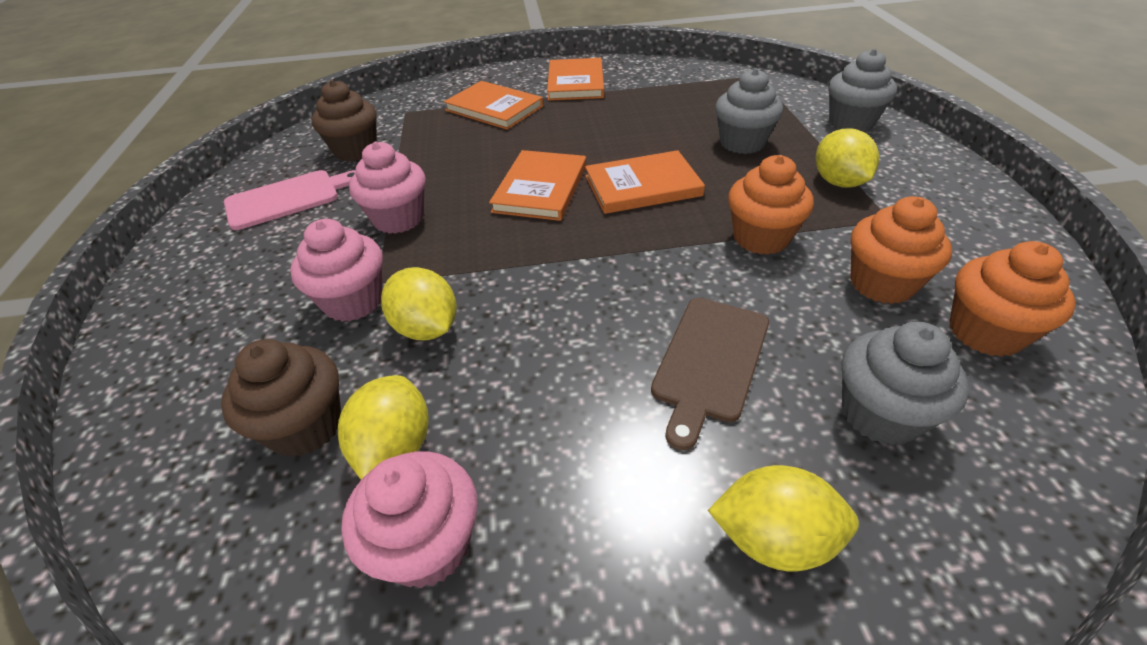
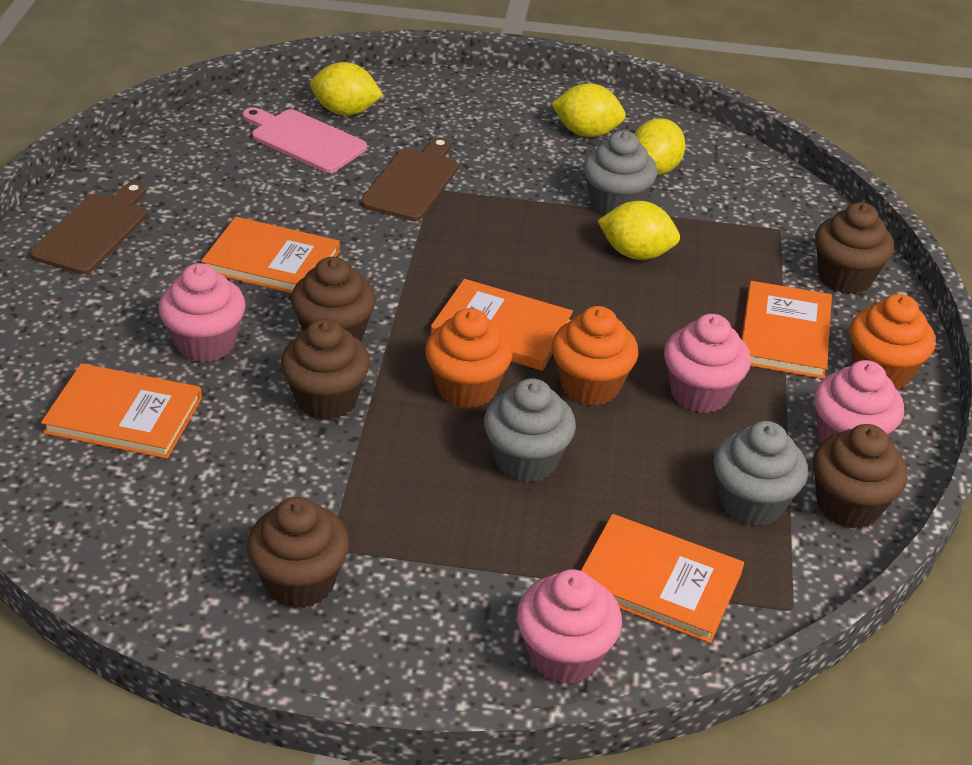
brown cupcake: 2 -> 5
brown cutting board: 1 -> 2
orange book: 4 -> 5
pink cupcake: 3 -> 4

